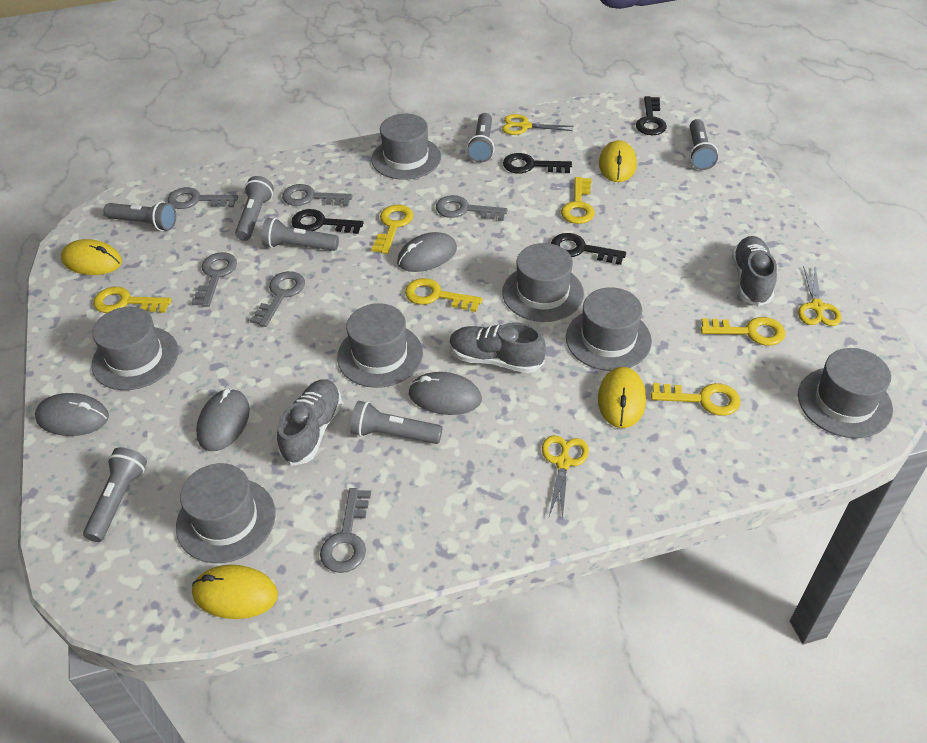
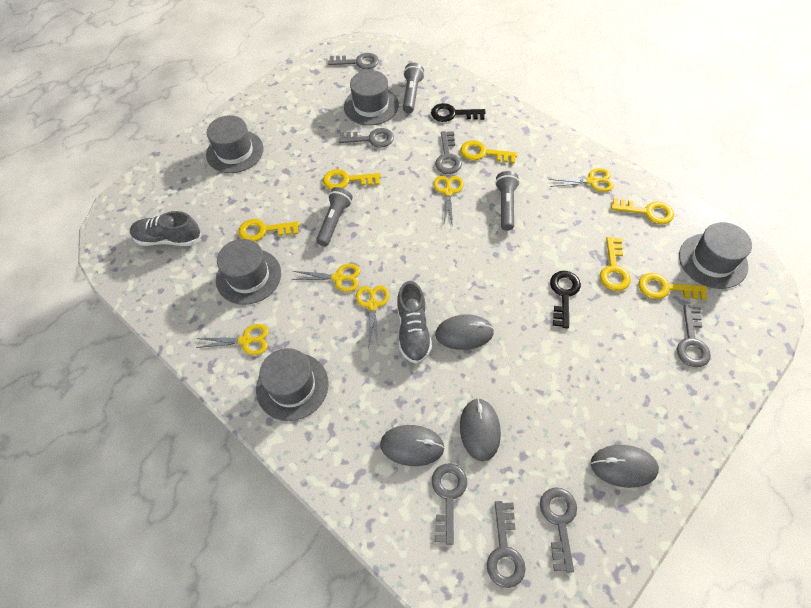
black key: 4 -> 2
grey flashlight: 7 -> 3
grey hat: 7 -> 5
grey key: 6 -> 7
grey shoe: 3 -> 2
yellow mouse: 4 -> 0
yellow scissors: 3 -> 5

